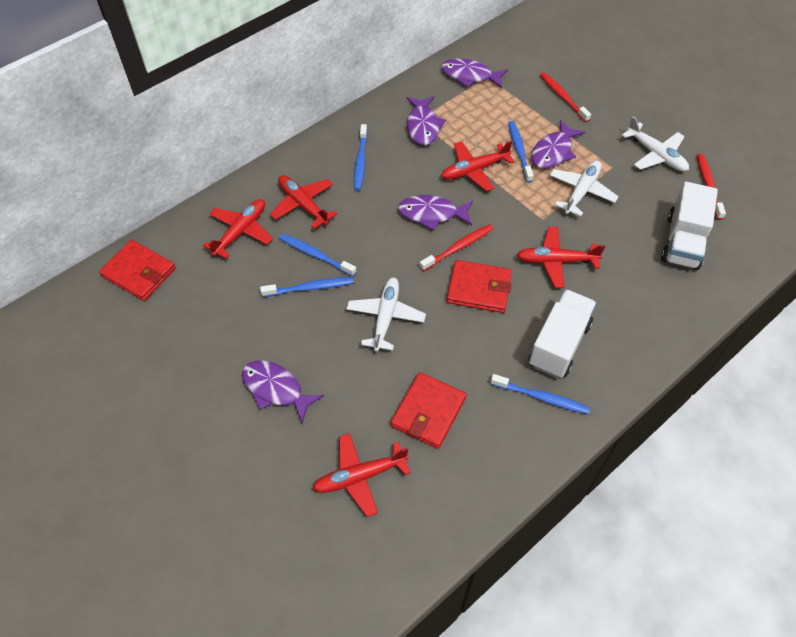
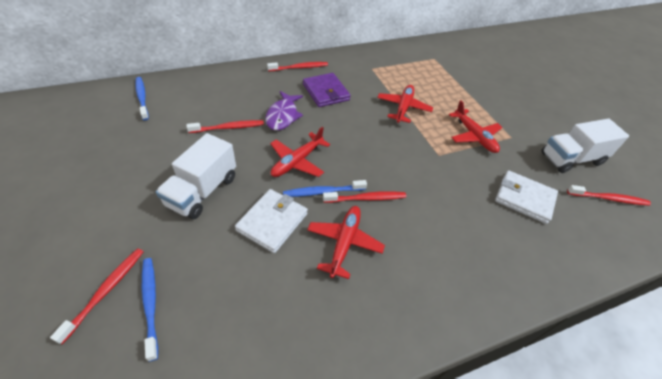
blue toothbrush: 5 -> 3
purple fish: 5 -> 1
purple wallet: 0 -> 1
red plane: 5 -> 4
red toothbrush: 3 -> 5
red wallet: 3 -> 0
white plane: 3 -> 0
white wallet: 0 -> 2

